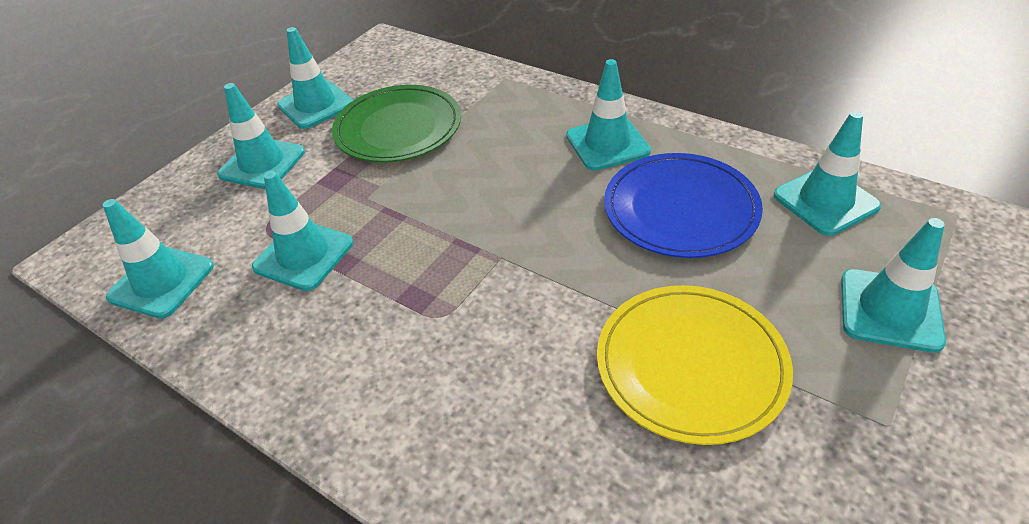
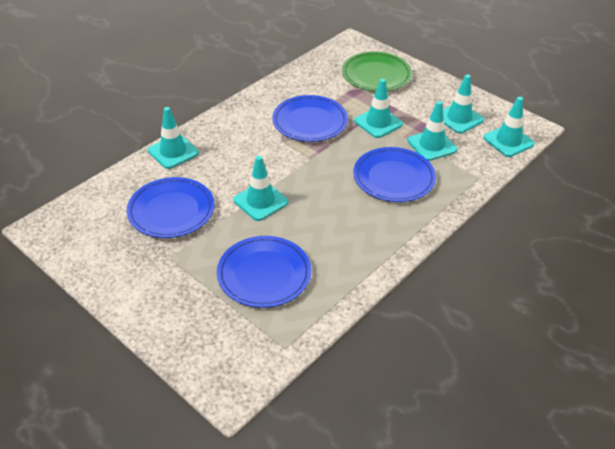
blue plate: 1 -> 4
turquoise traffic cone: 7 -> 6
yellow plate: 1 -> 0

